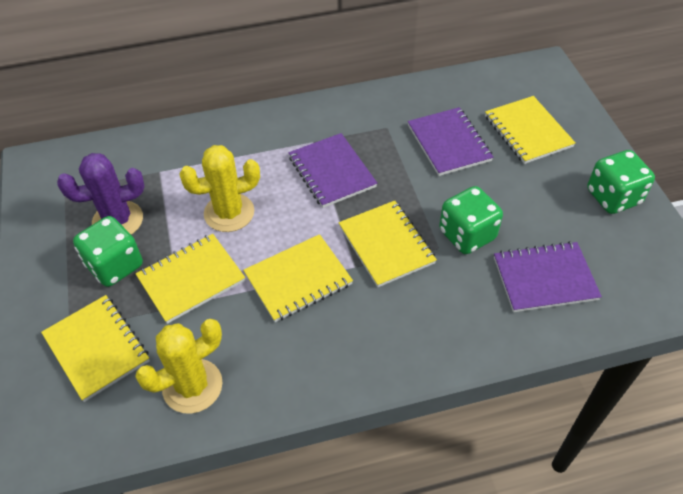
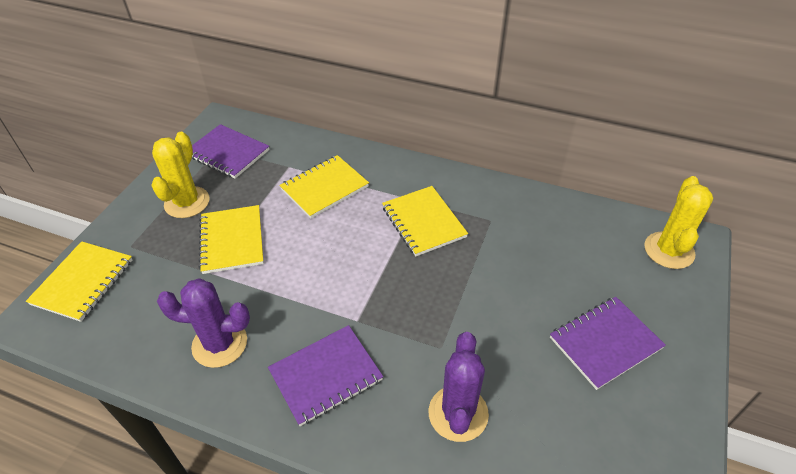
green dice: 3 -> 0
purple cactus: 1 -> 2
yellow notebook: 5 -> 4

